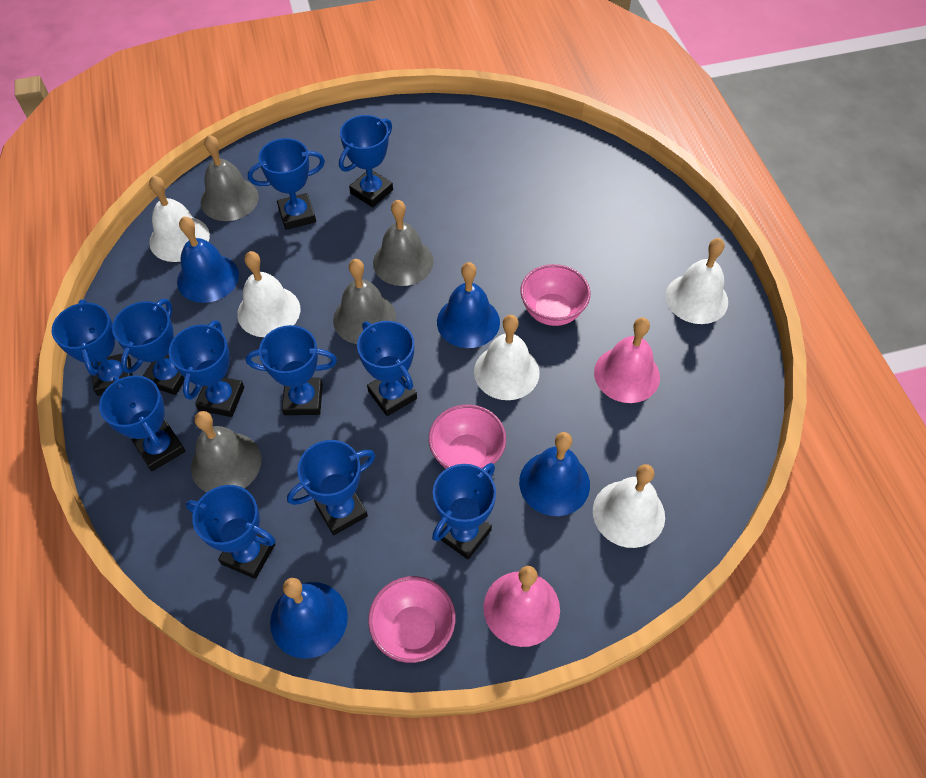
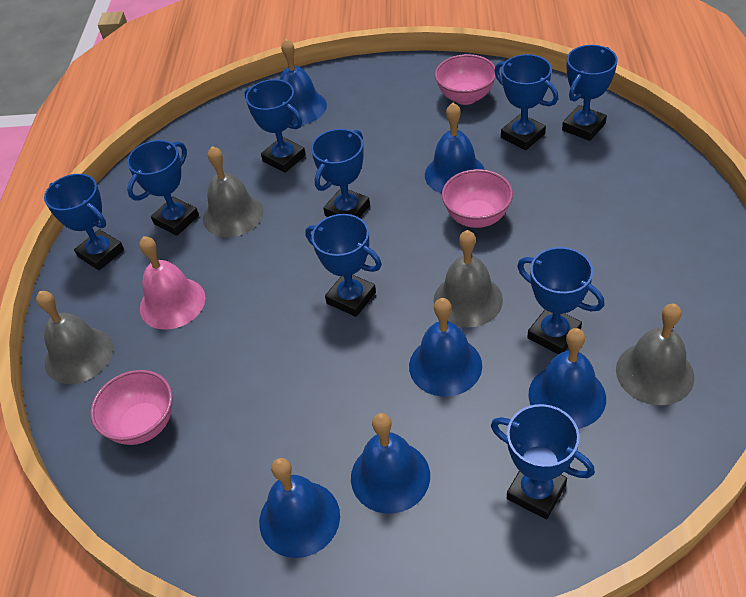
blue bell: 4 -> 6
blue trophy: 11 -> 9
pink bell: 2 -> 1
white bell: 5 -> 0

